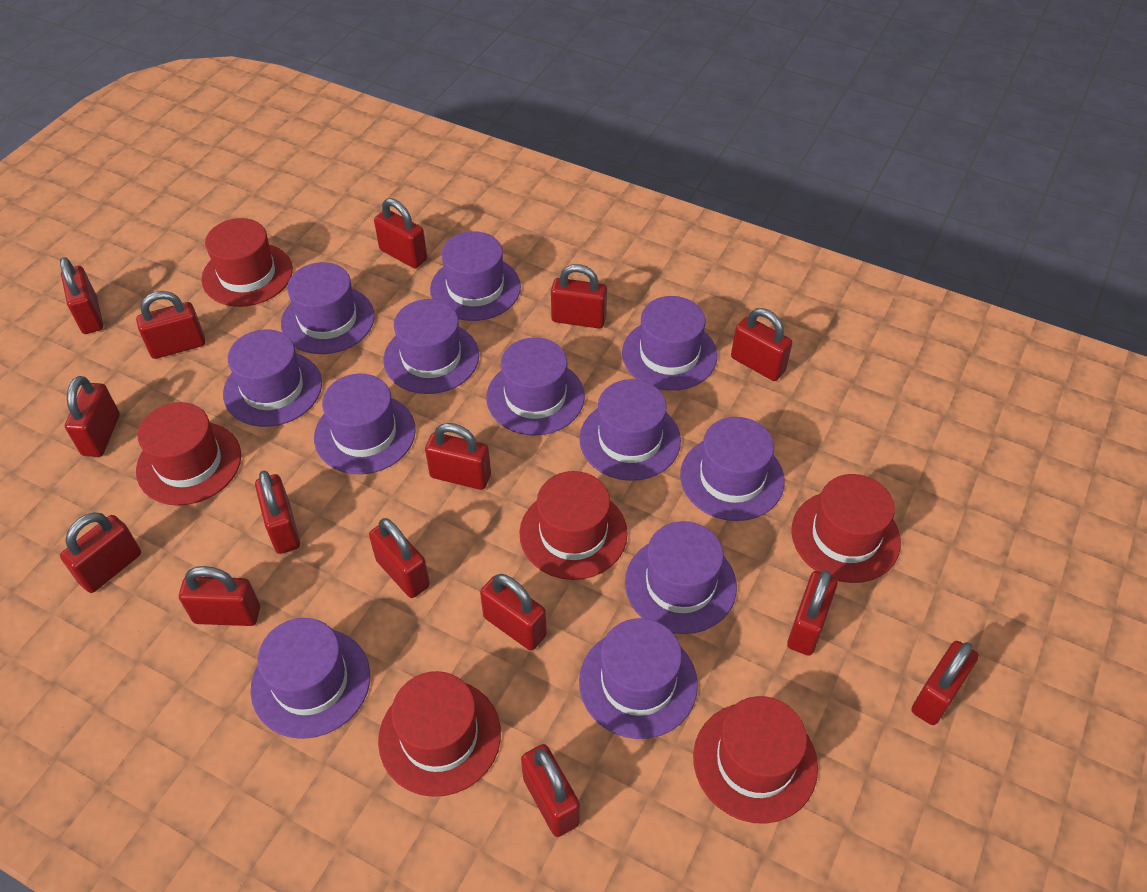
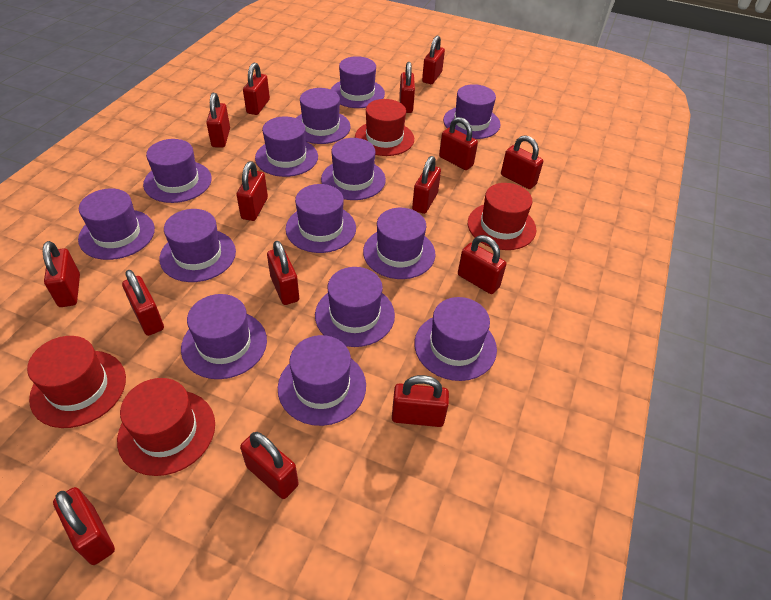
purple hat: 12 -> 14
red hat: 6 -> 4

